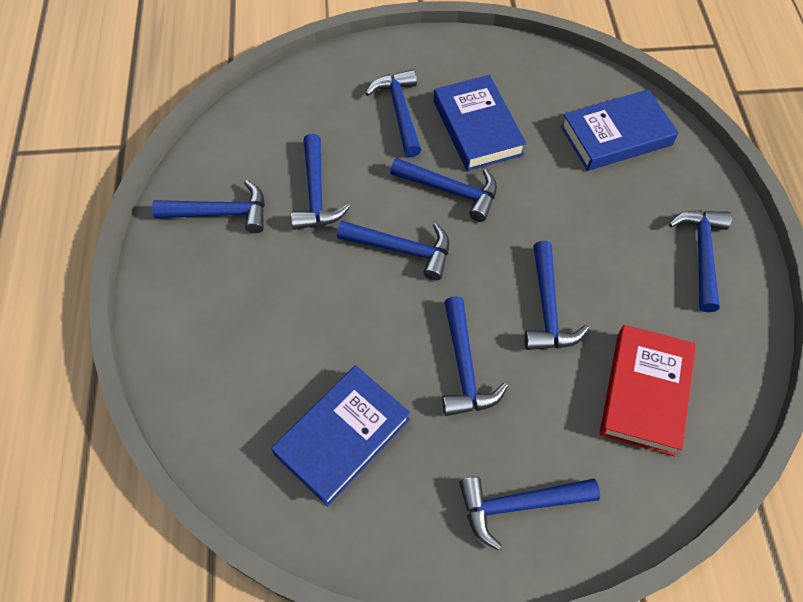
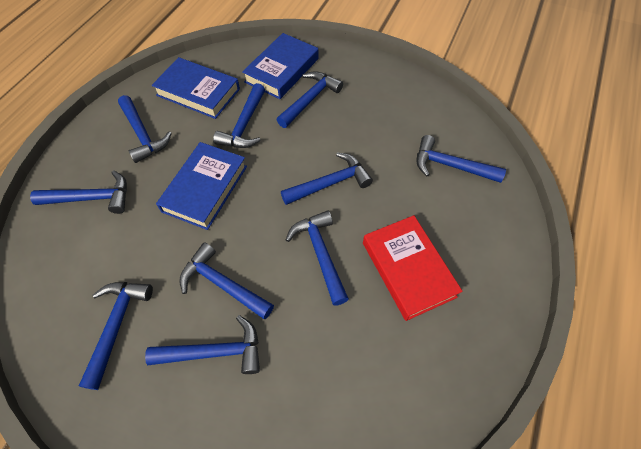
blue hammer: 9 -> 10

